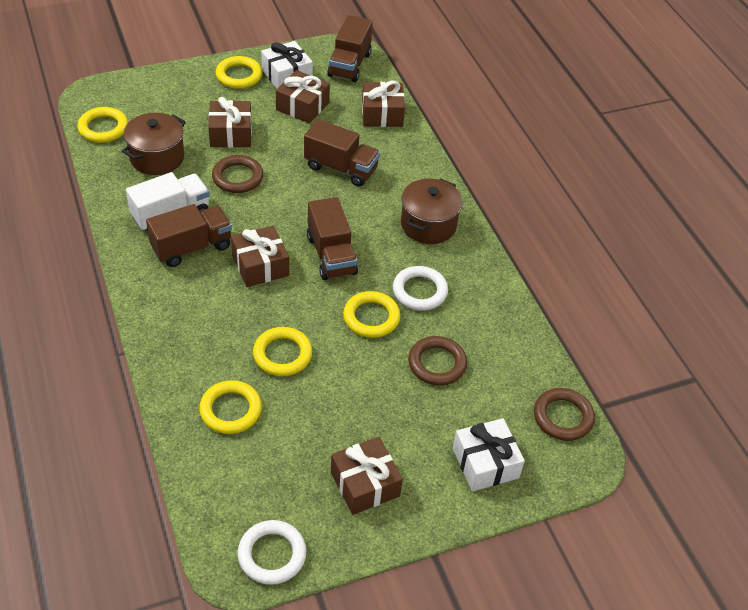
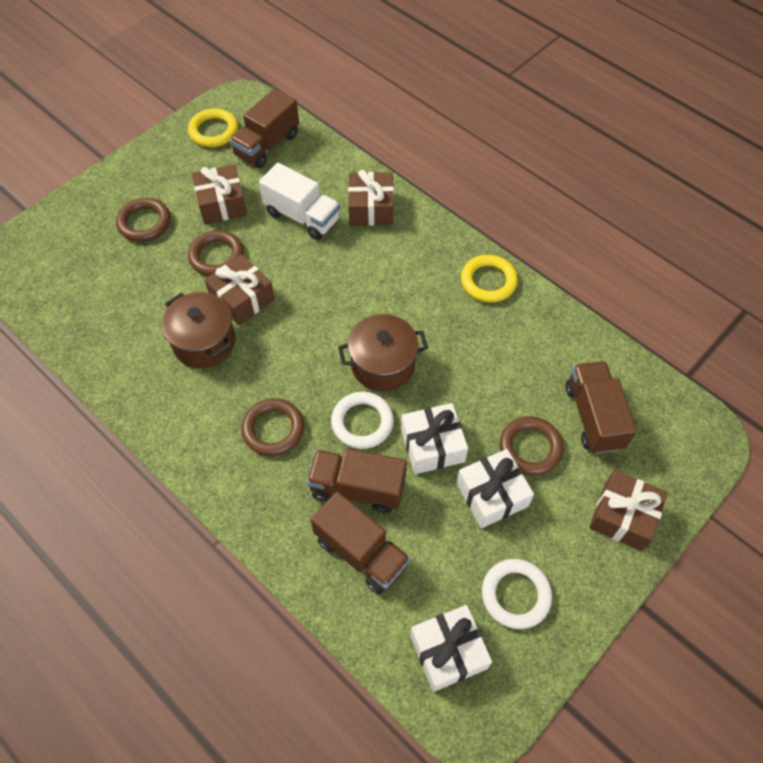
brown gift: 5 -> 4
brown ring: 3 -> 4
white gift: 2 -> 3
yellow ring: 5 -> 2

